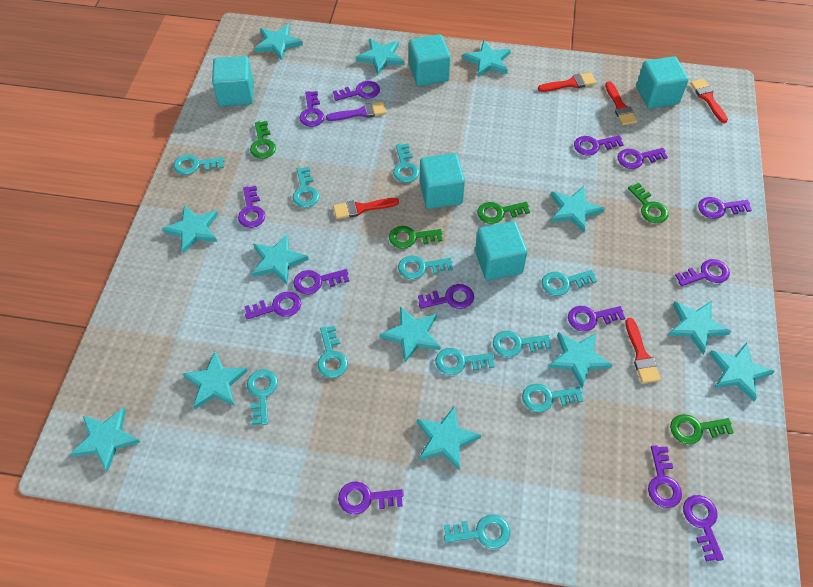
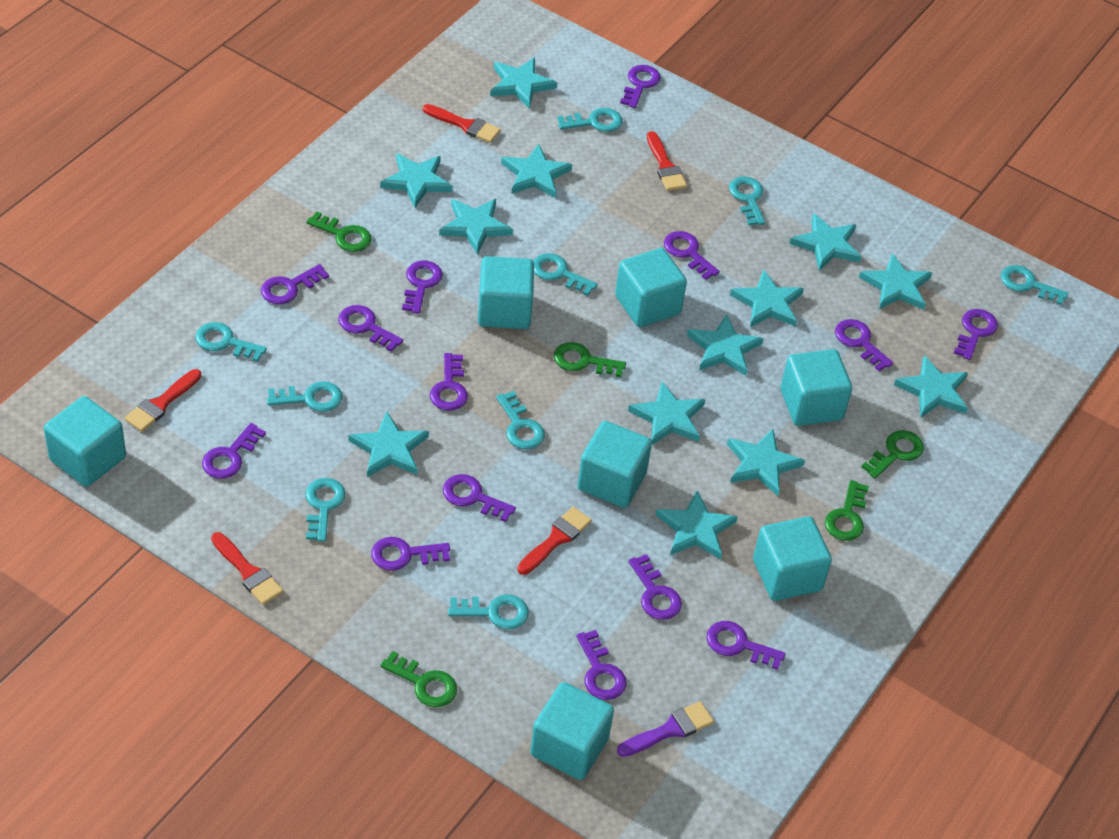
turquoise cube: 5 -> 7
turquoise key: 11 -> 9

